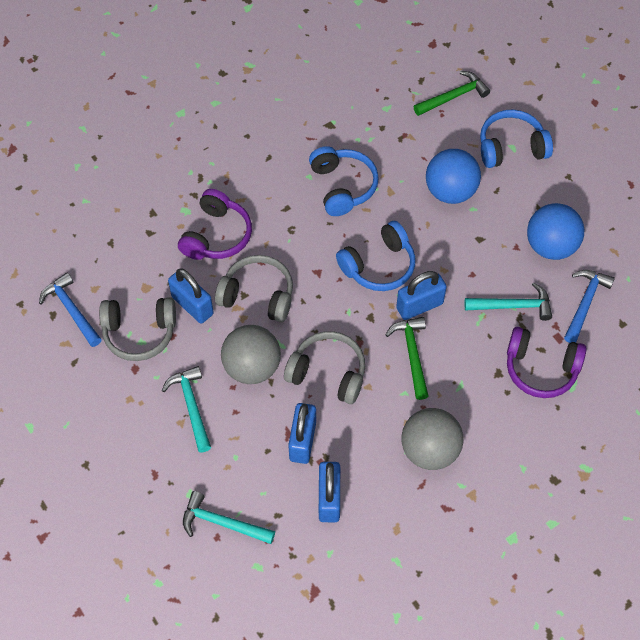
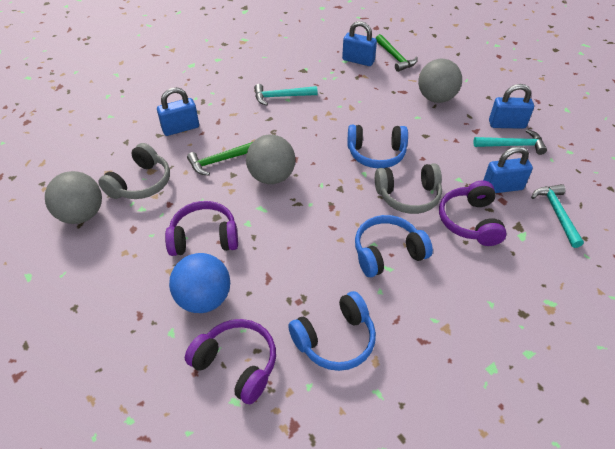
blue ball: 2 -> 1
blue hammer: 2 -> 0
grey ball: 2 -> 3
grey headphones: 3 -> 2
purple headphones: 2 -> 3

